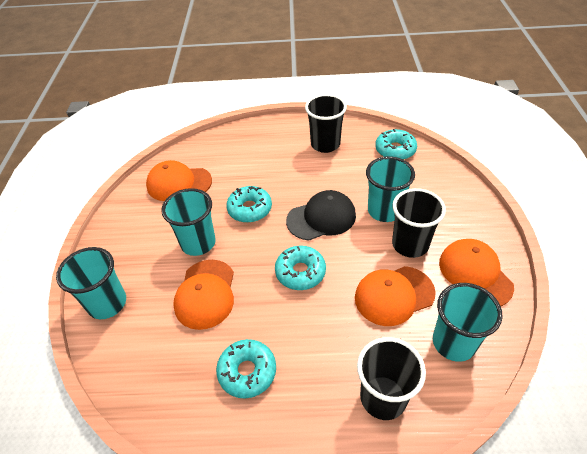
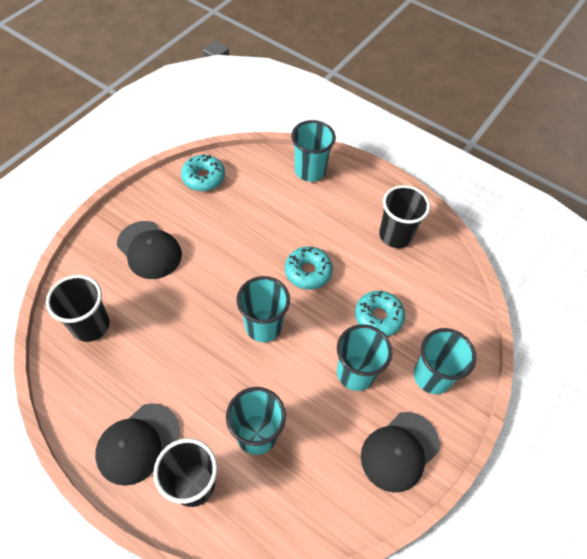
black cap: 1 -> 3
orange cap: 4 -> 0
turquoise cup: 4 -> 5
turquoise donut: 4 -> 3

